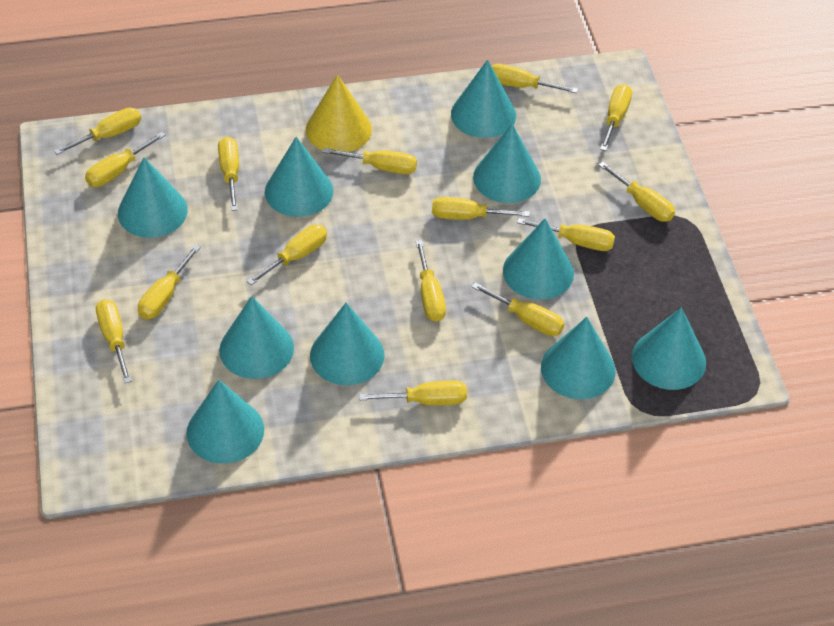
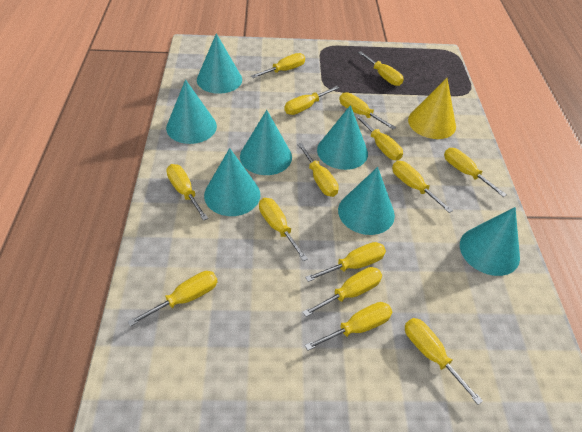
turquoise cone: 10 -> 7

